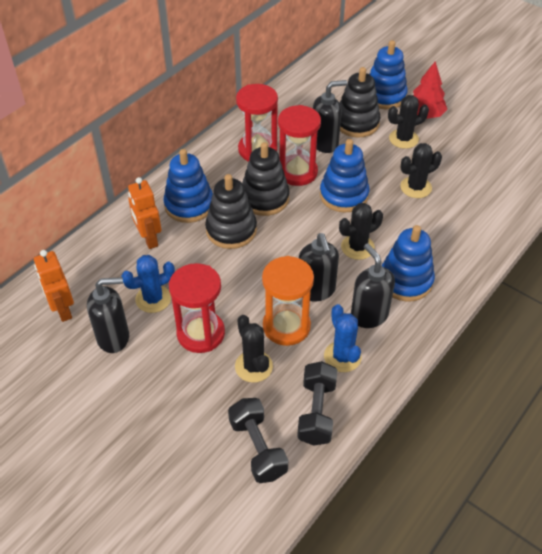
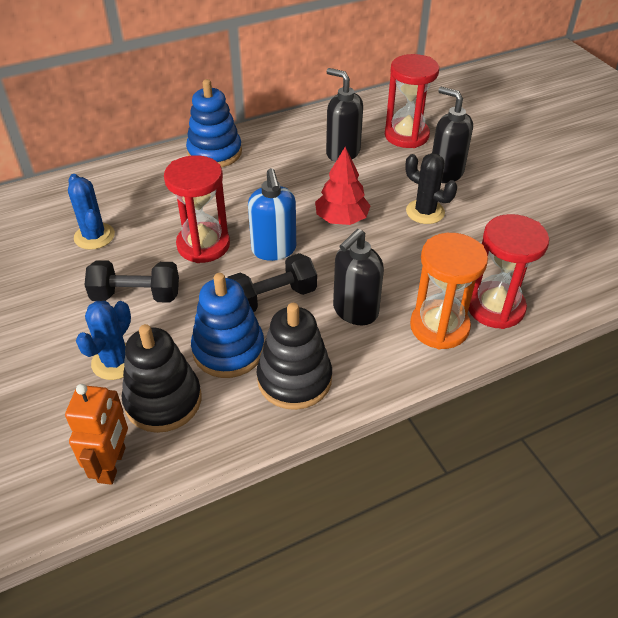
black cactus: 4 -> 1
black soap dispenser: 4 -> 3
black stacking toy: 3 -> 2
blue soap dispenser: 0 -> 1
blue stacking toy: 4 -> 2
orange robot: 2 -> 1

